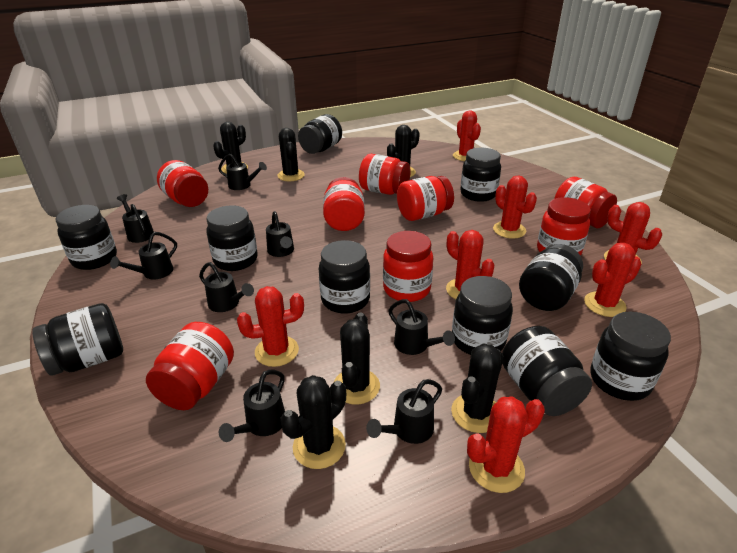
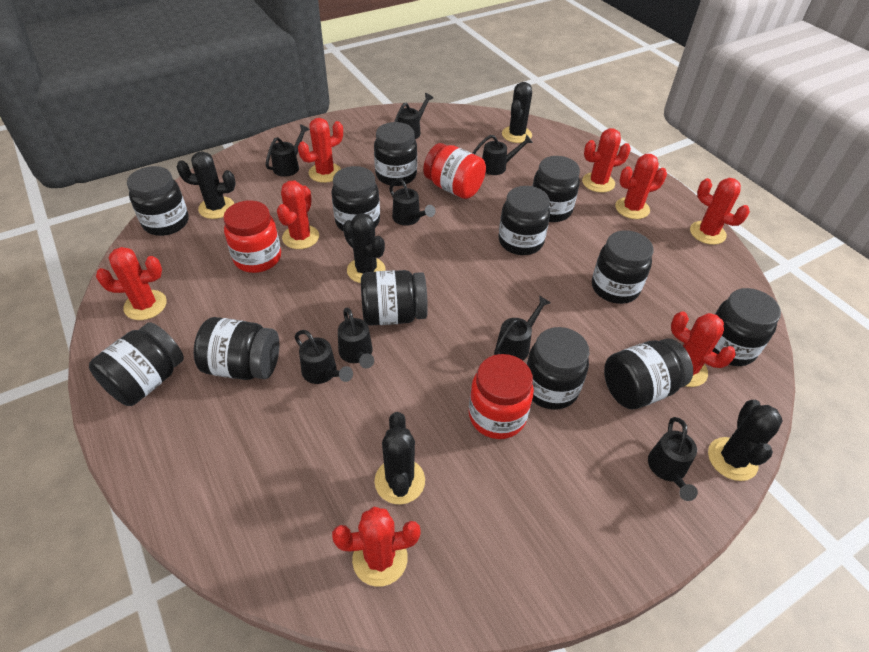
black cactus: 6 -> 5
black jar: 10 -> 12
red cactus: 7 -> 8
red jar: 8 -> 3

